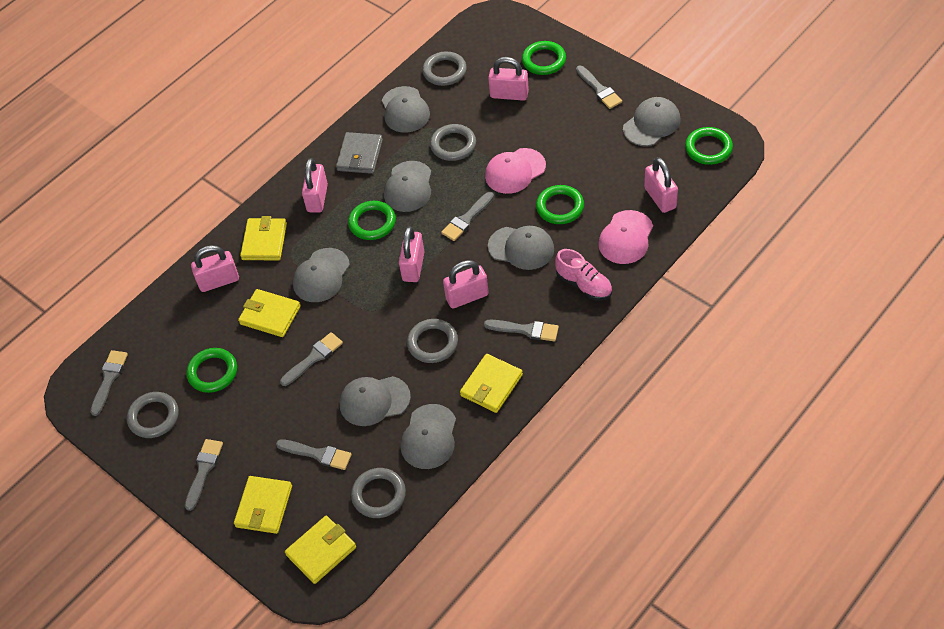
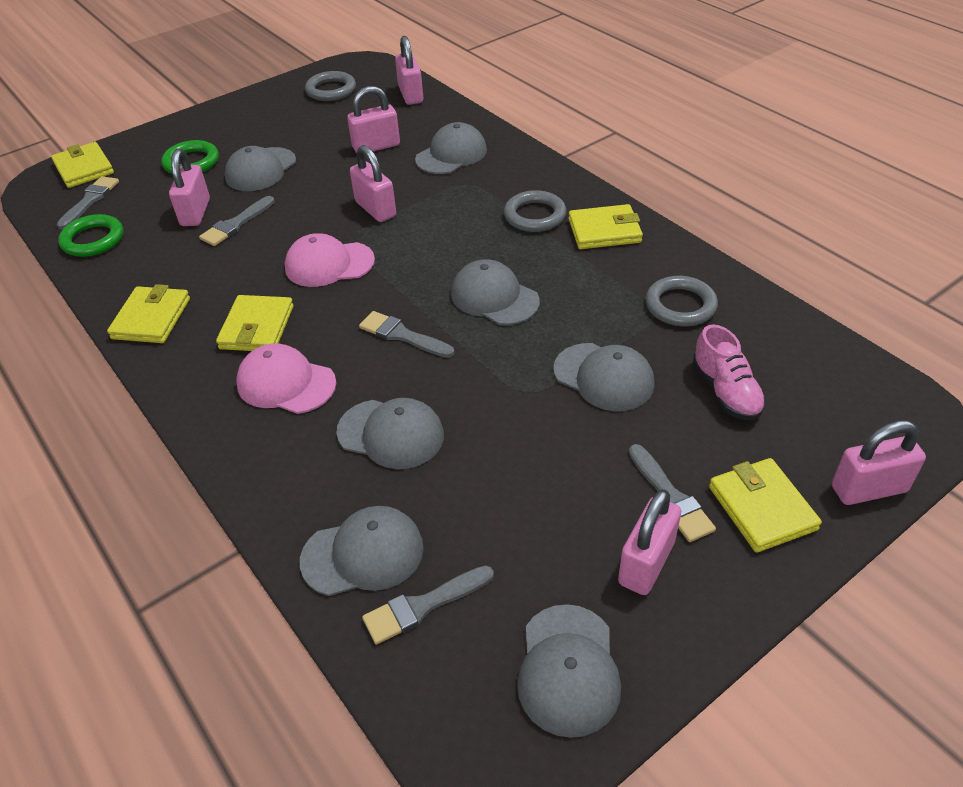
green ring: 5 -> 2
grey brush: 7 -> 5
grey ring: 5 -> 3
grey wallet: 1 -> 0

